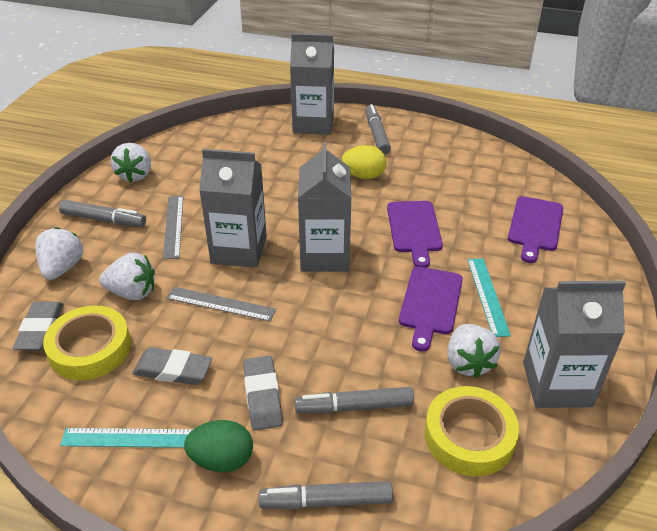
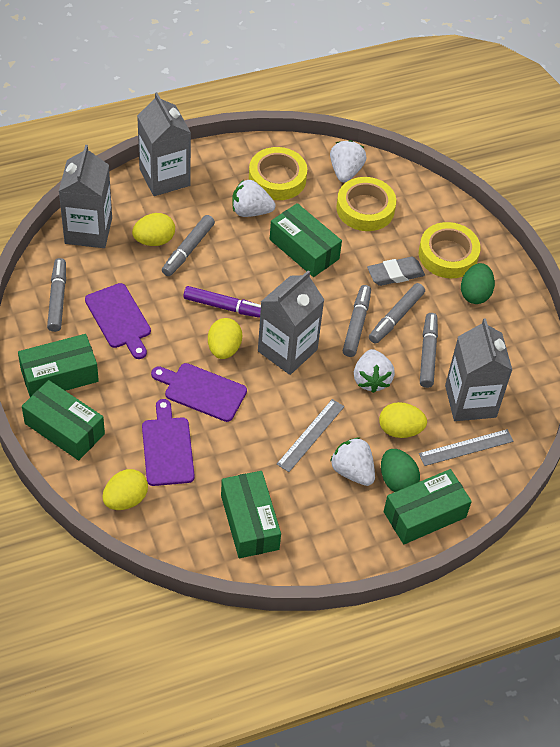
green box: 0 -> 5
green egg: 1 -> 2
grey eraser: 3 -> 1
grey marker: 4 -> 5
purple marker: 0 -> 1
turquoise ruler: 2 -> 0
yellow egg: 1 -> 4
yellow tape: 2 -> 3

